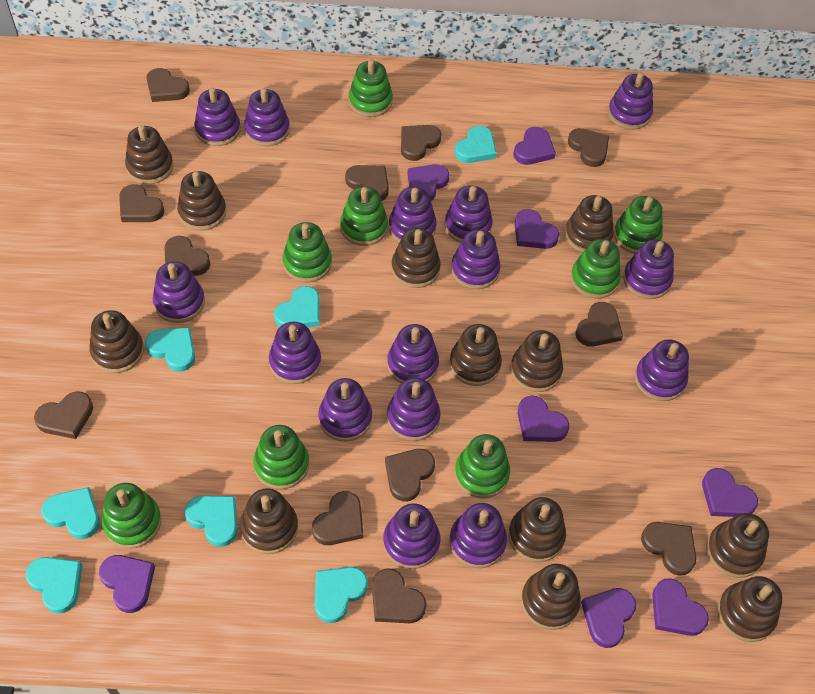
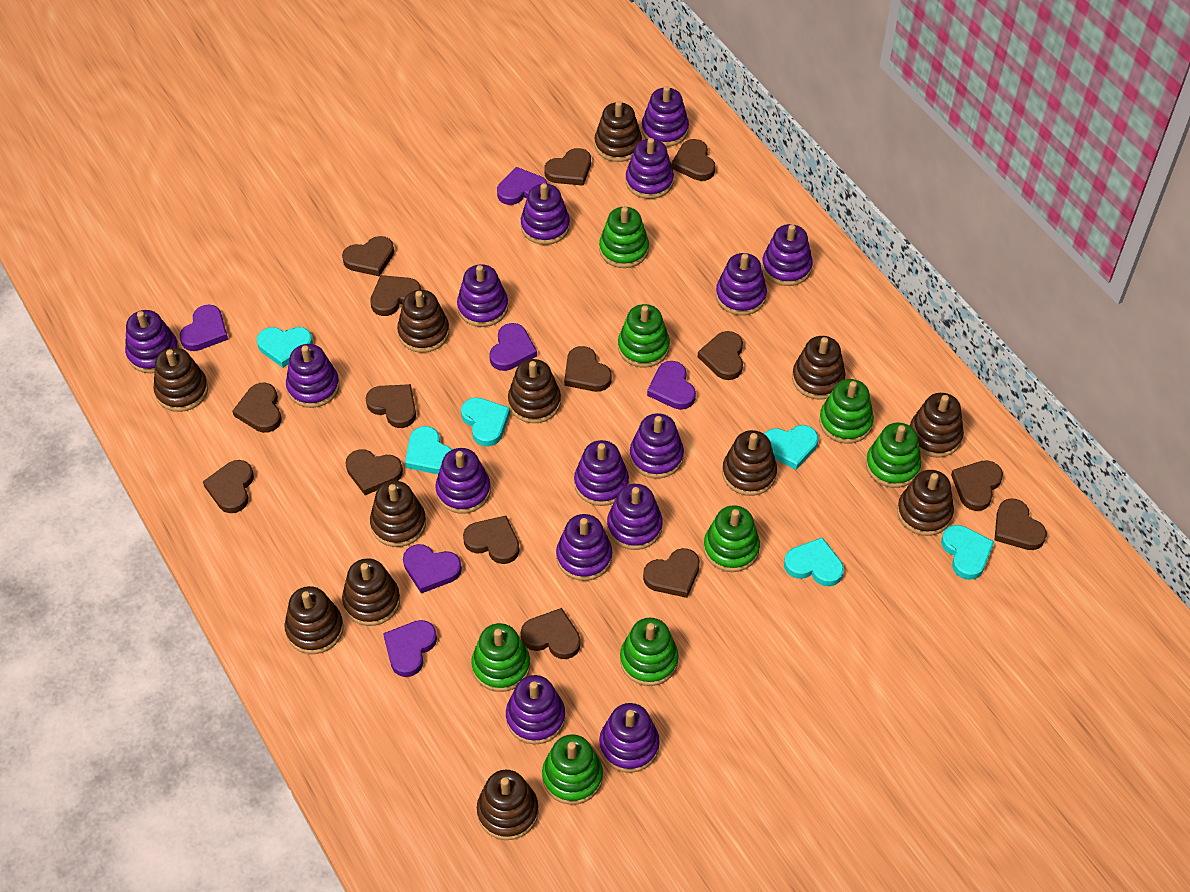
brown heart: 12 -> 15
purple heart: 8 -> 6
turquoise heart: 7 -> 6

